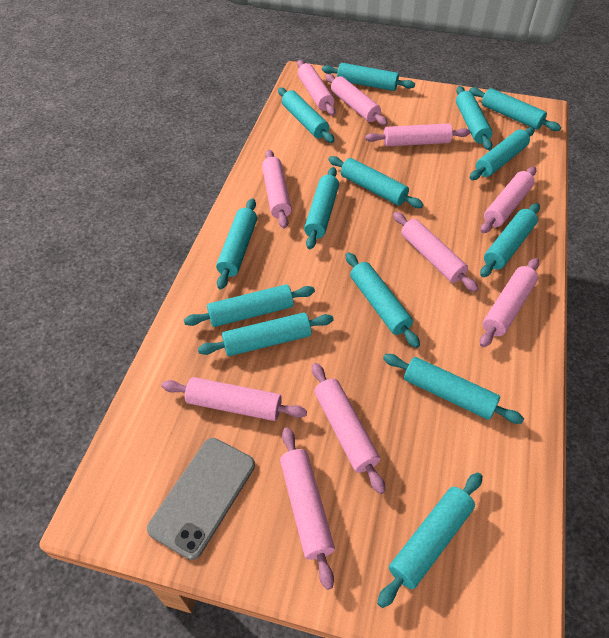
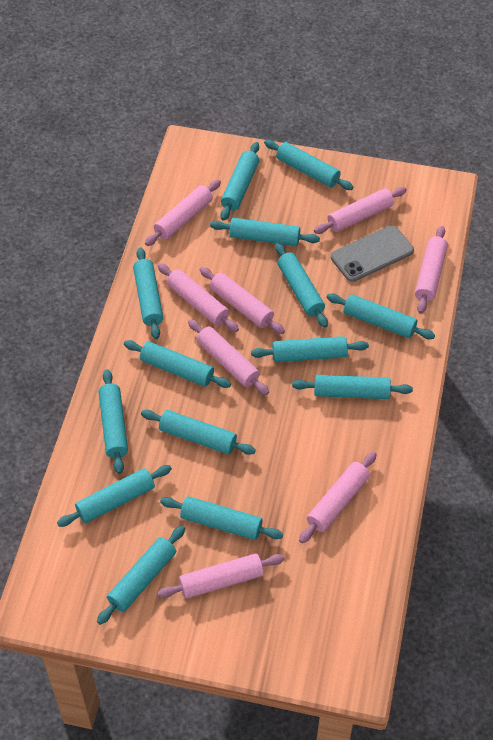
pink rolling pin: 10 -> 8

